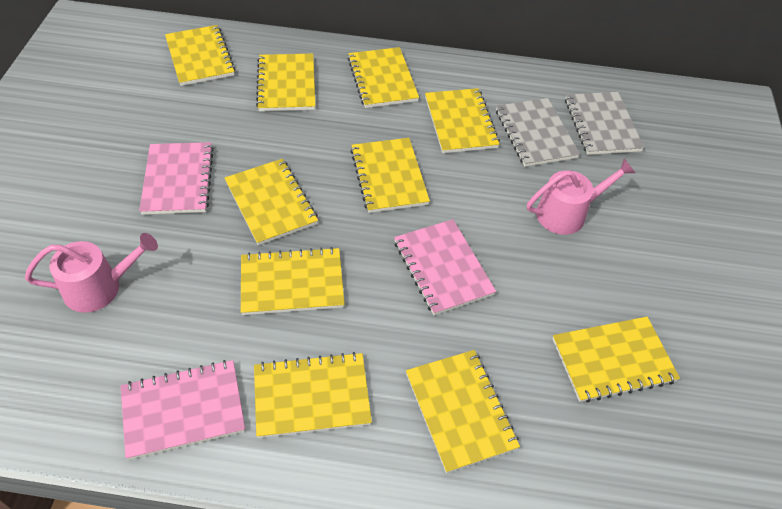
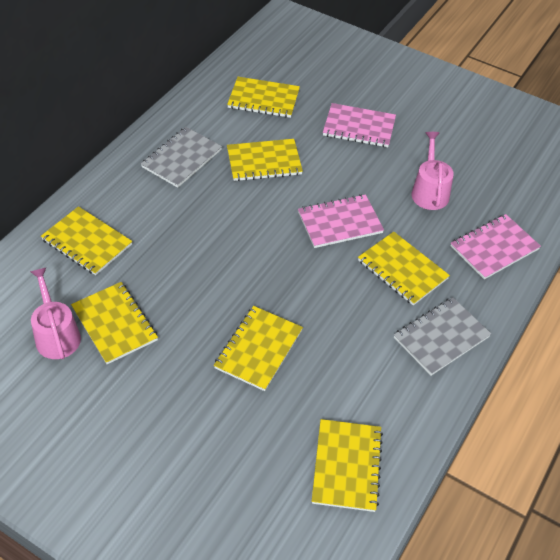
yellow notebook: 10 -> 7

